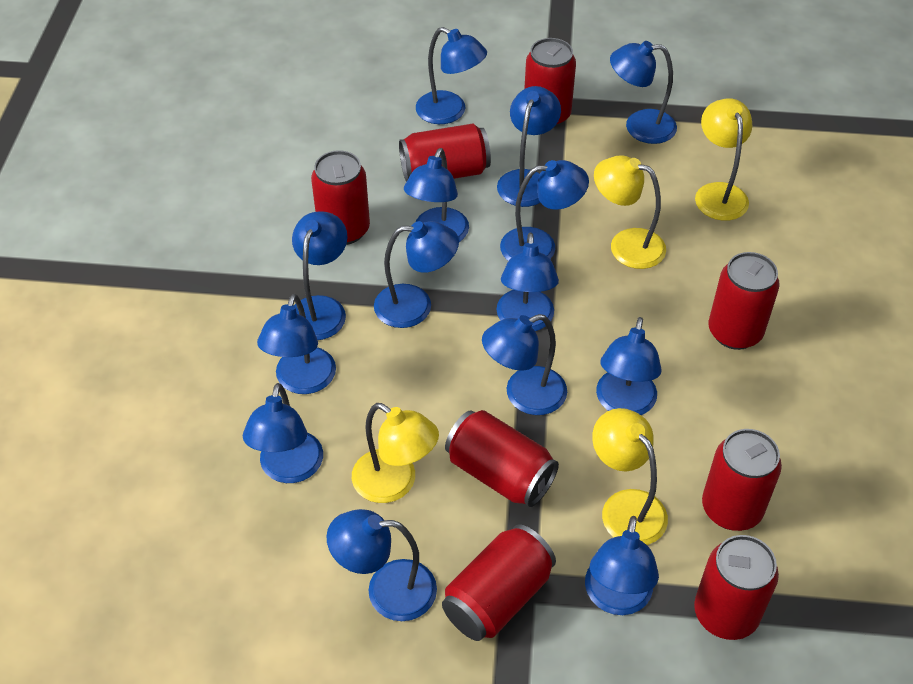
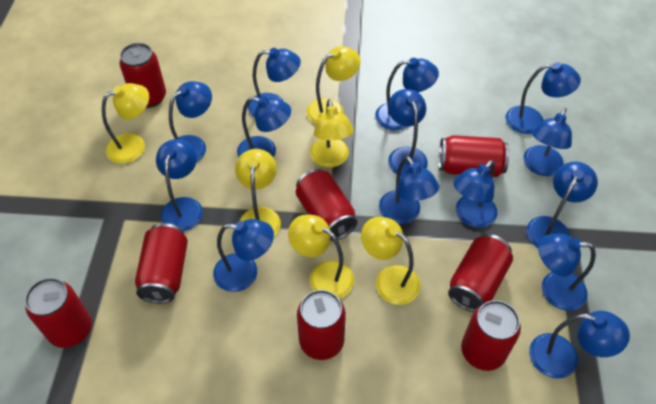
yellow lamp: 4 -> 6

